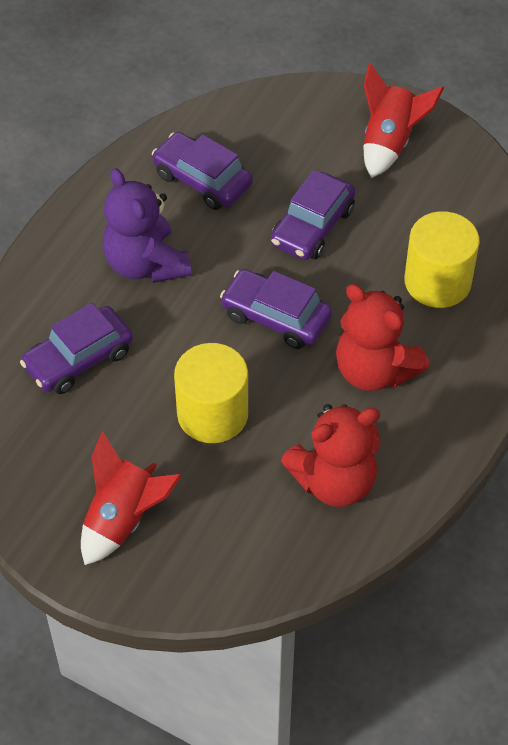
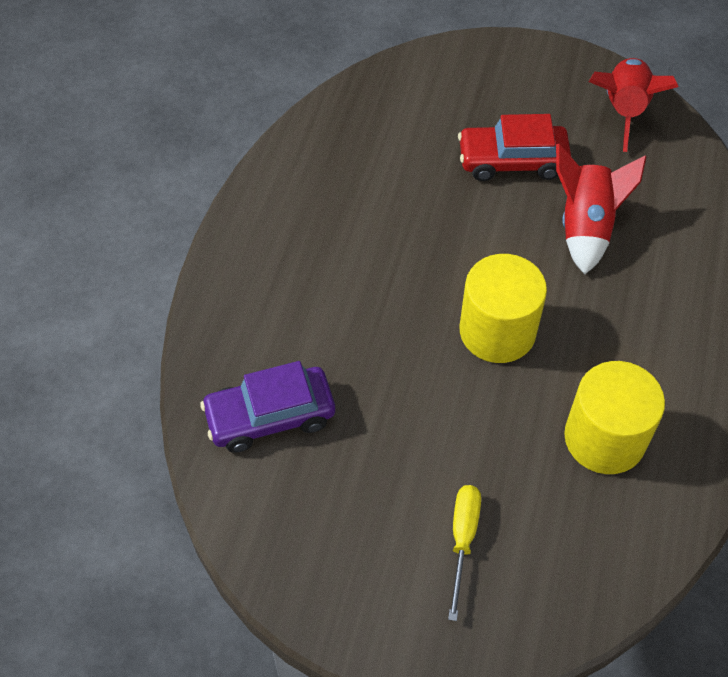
purple car: 4 -> 1
purple teddy bear: 1 -> 0
red car: 0 -> 1
red teddy bear: 2 -> 0
yellow screwdriver: 0 -> 1

